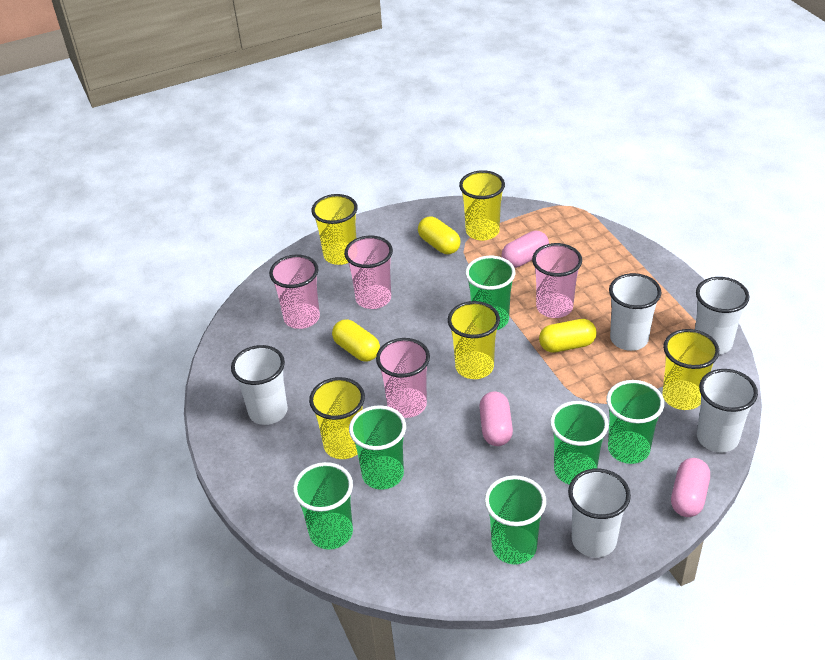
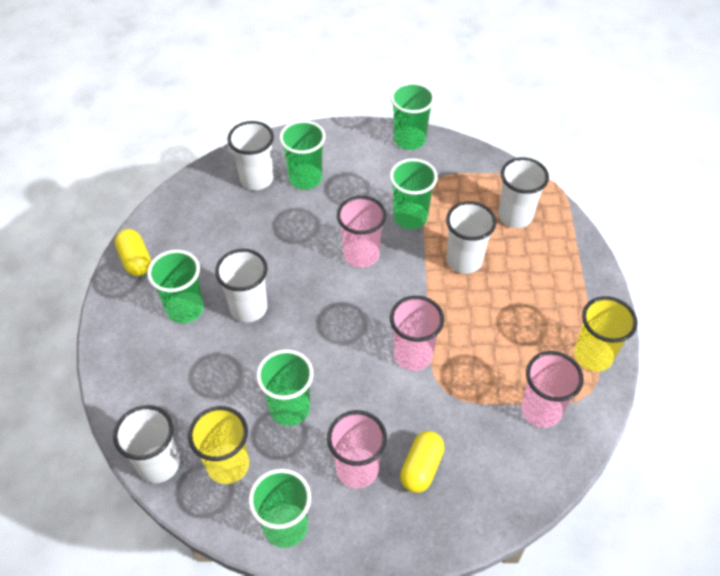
pink capsule: 3 -> 0
yellow capsule: 3 -> 2
yellow cup: 5 -> 2

